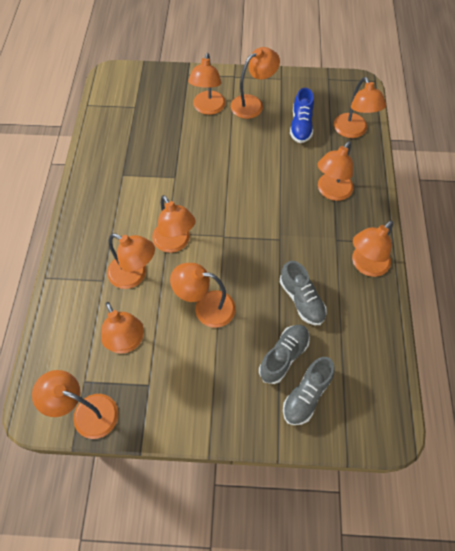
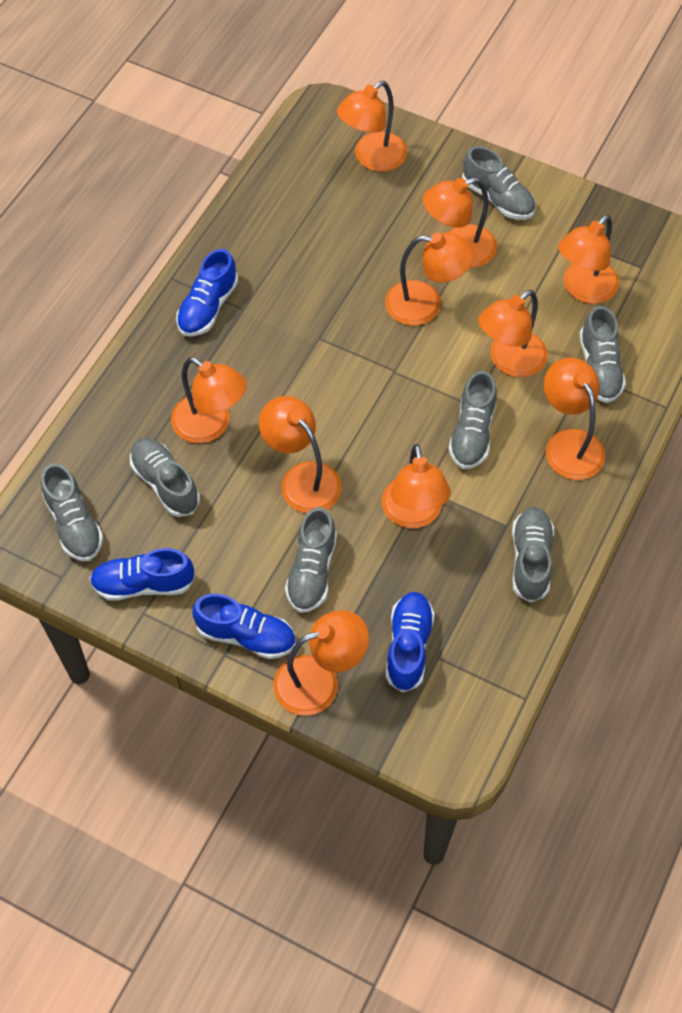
blue shoe: 1 -> 4
grey shoe: 3 -> 7

